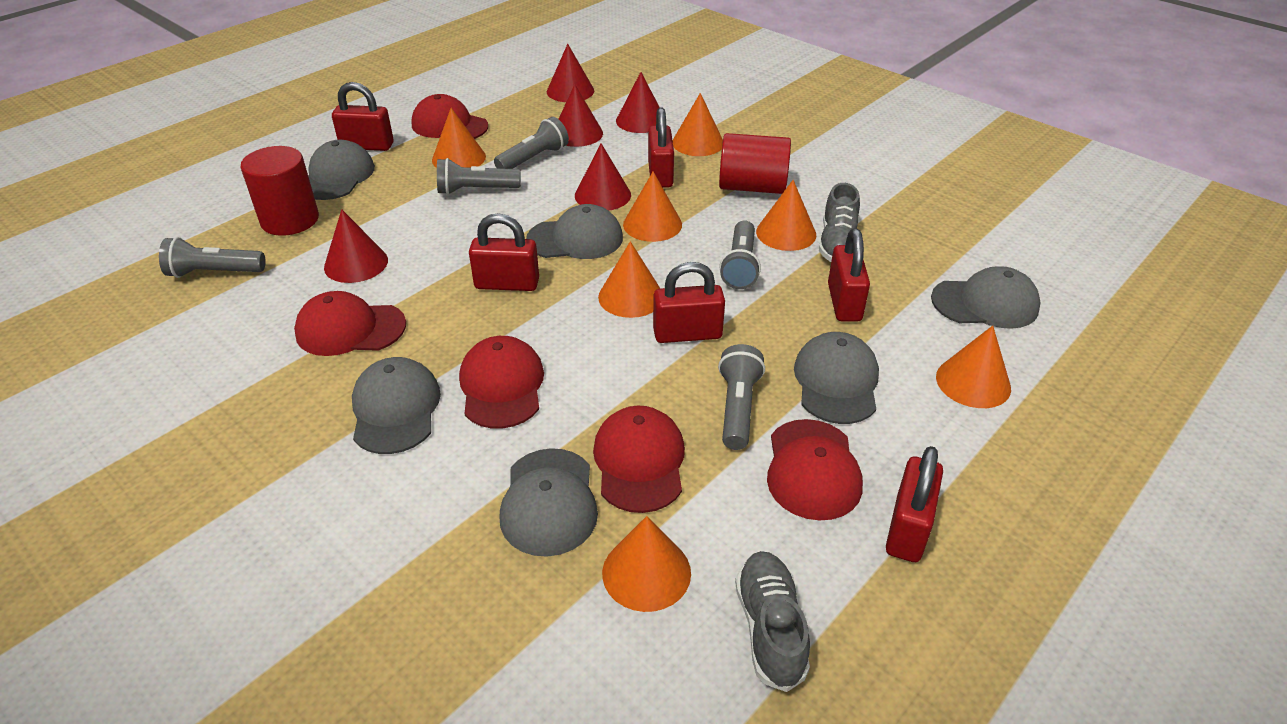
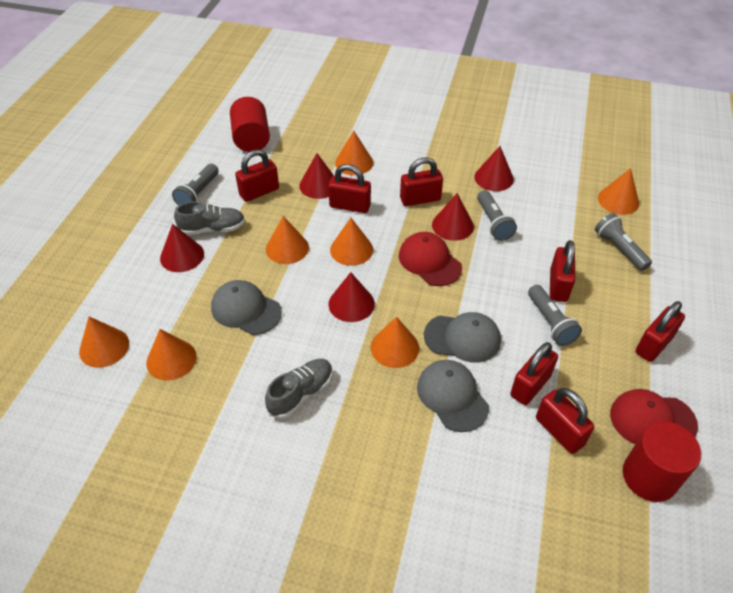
grey cap: 6 -> 3
grey flashlight: 5 -> 4
red cap: 5 -> 2
red padlock: 6 -> 7

